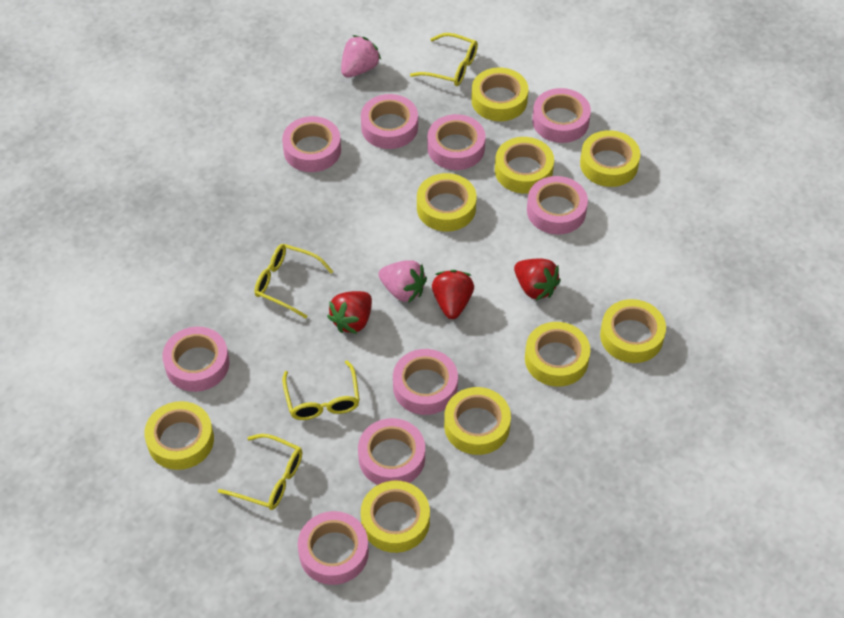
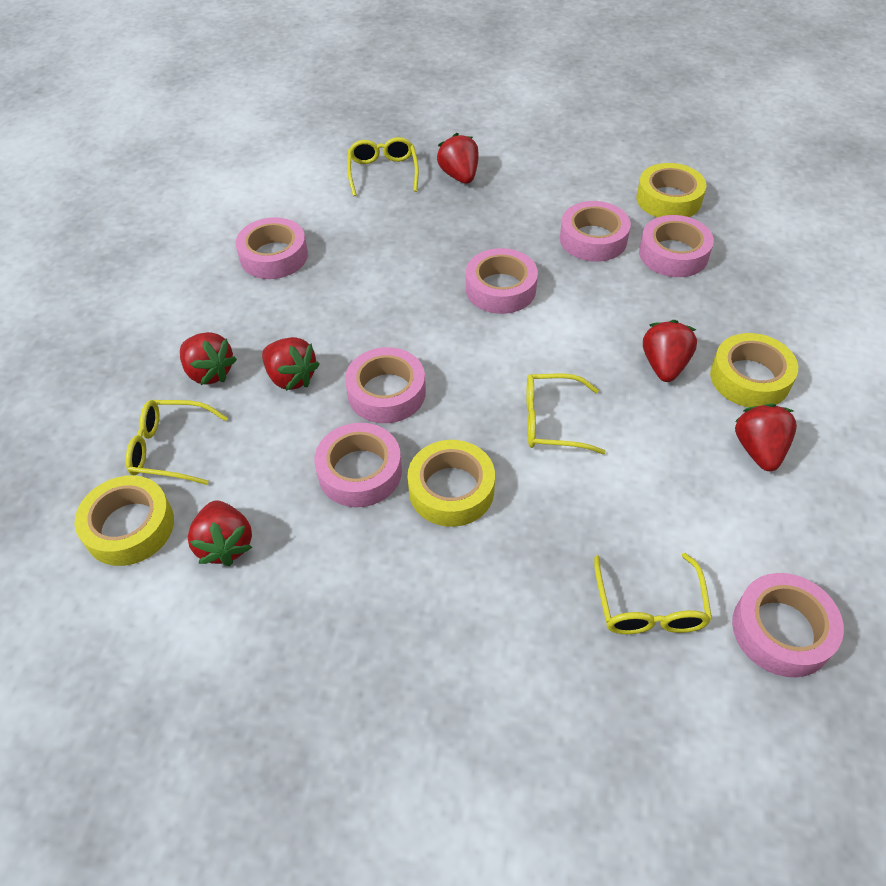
pink strawberry: 2 -> 0
pink tape: 9 -> 7
red strawberry: 3 -> 6
yellow tape: 9 -> 4

